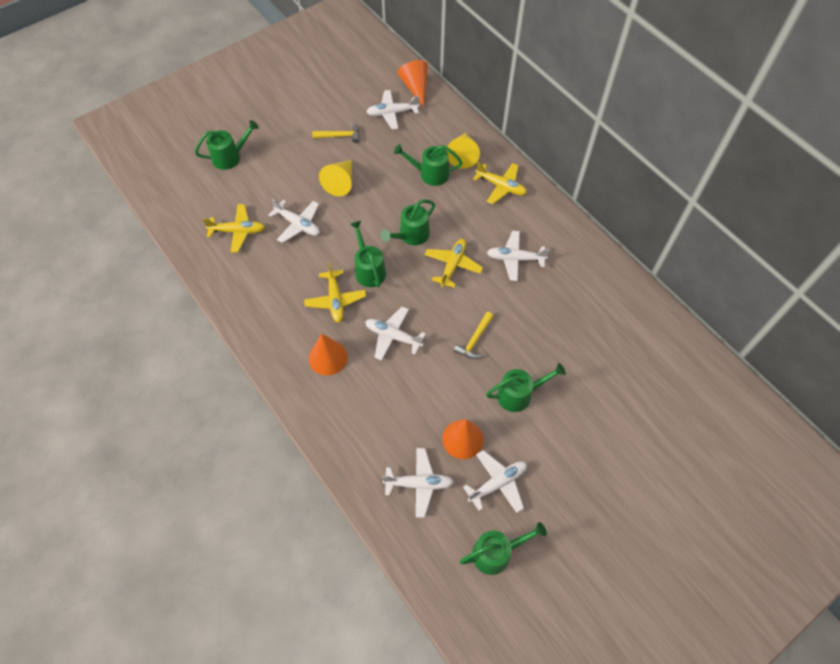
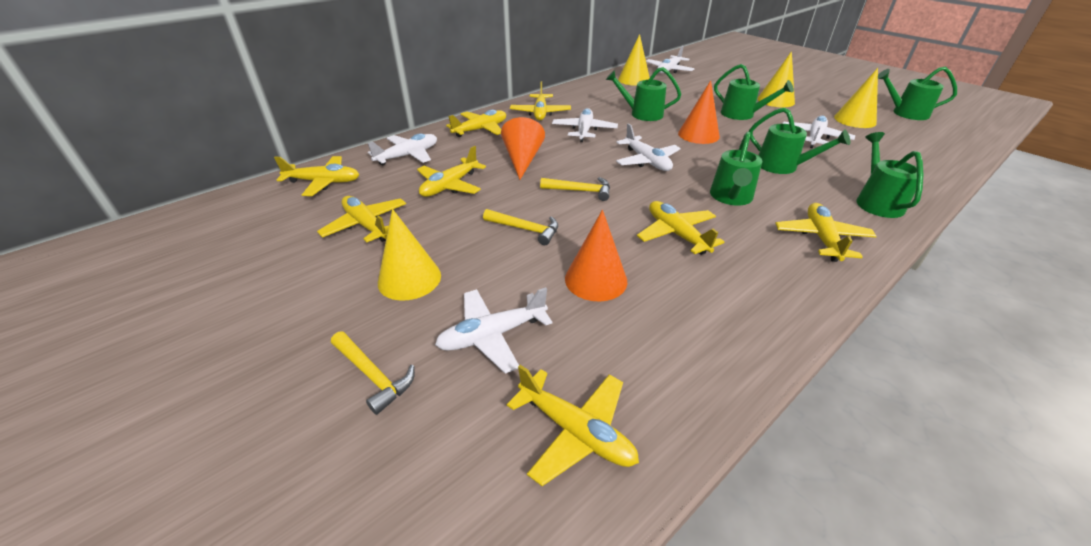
yellow cone: 2 -> 4
yellow hammer: 2 -> 3
yellow plane: 4 -> 8

